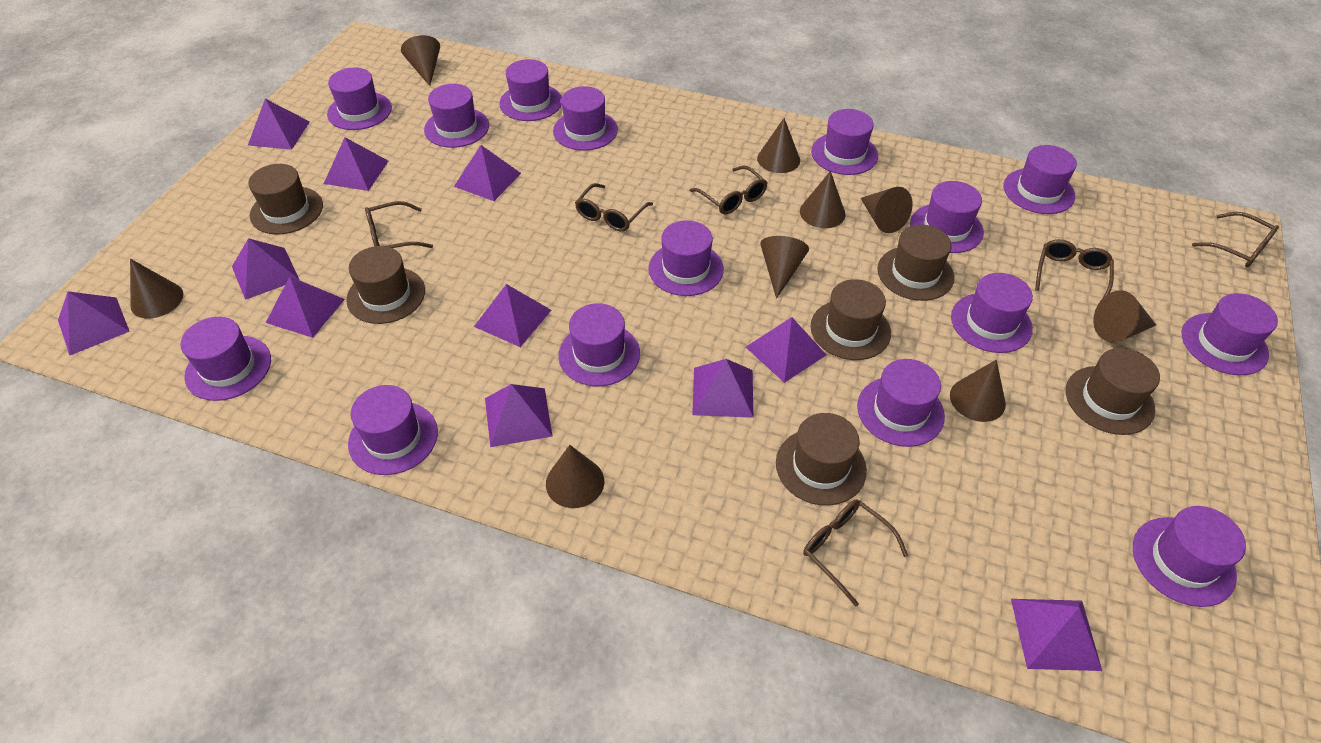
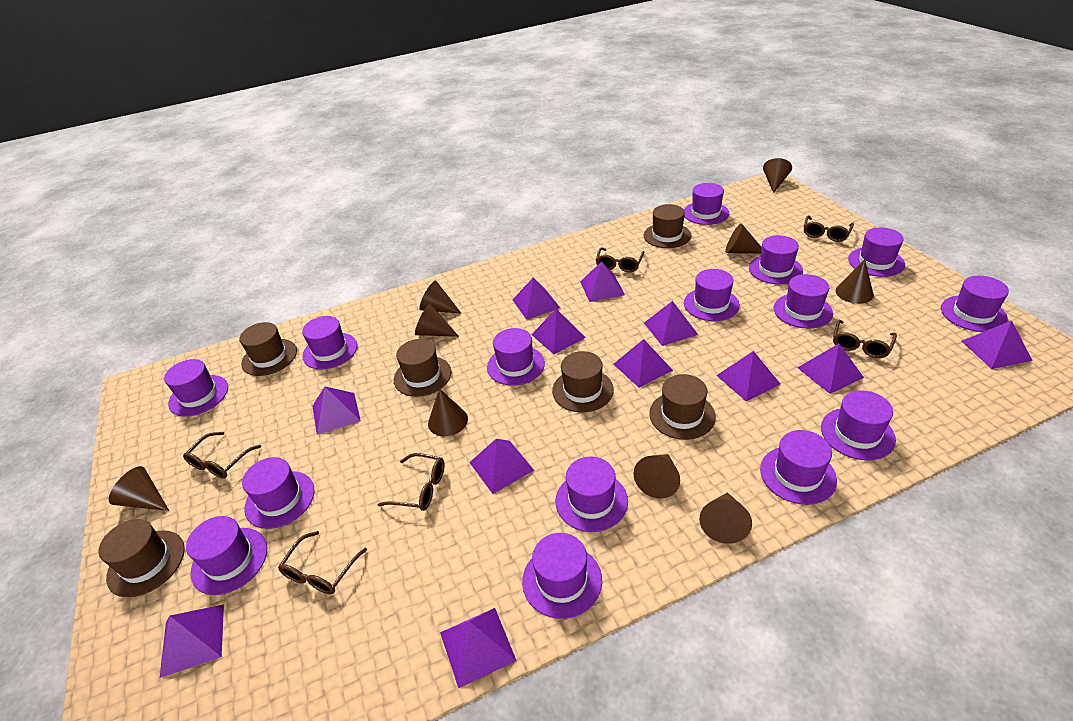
purple pyramid: 11 -> 12

